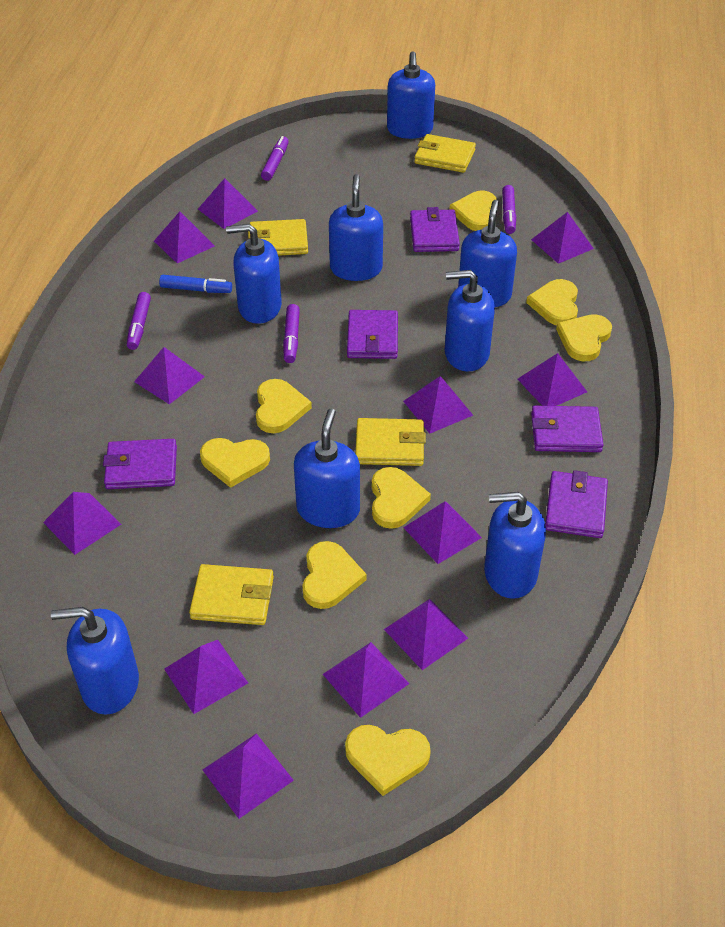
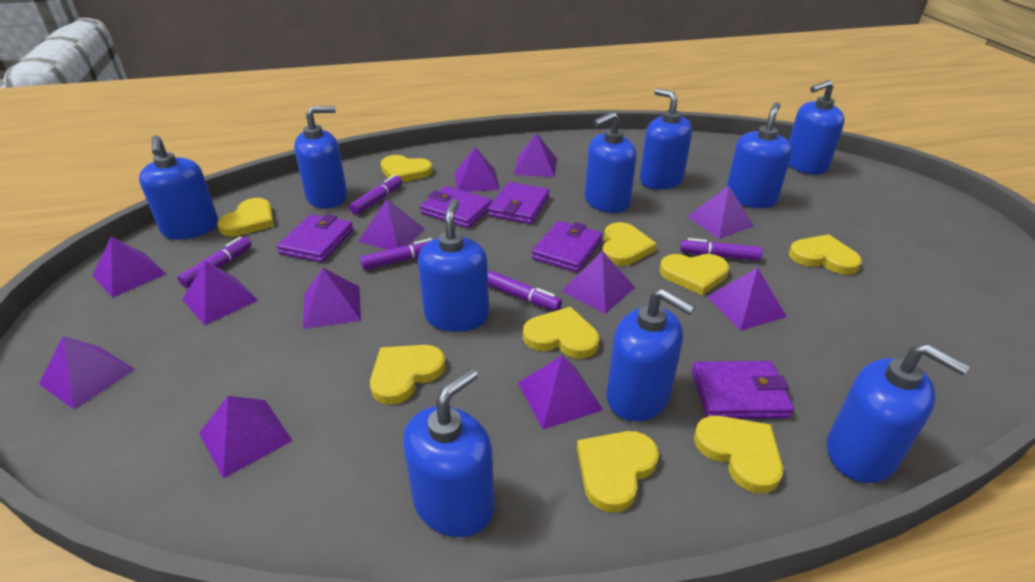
blue marker: 1 -> 0
blue soap dispenser: 8 -> 10
purple marker: 4 -> 5
yellow heart: 8 -> 9
yellow wallet: 4 -> 0

